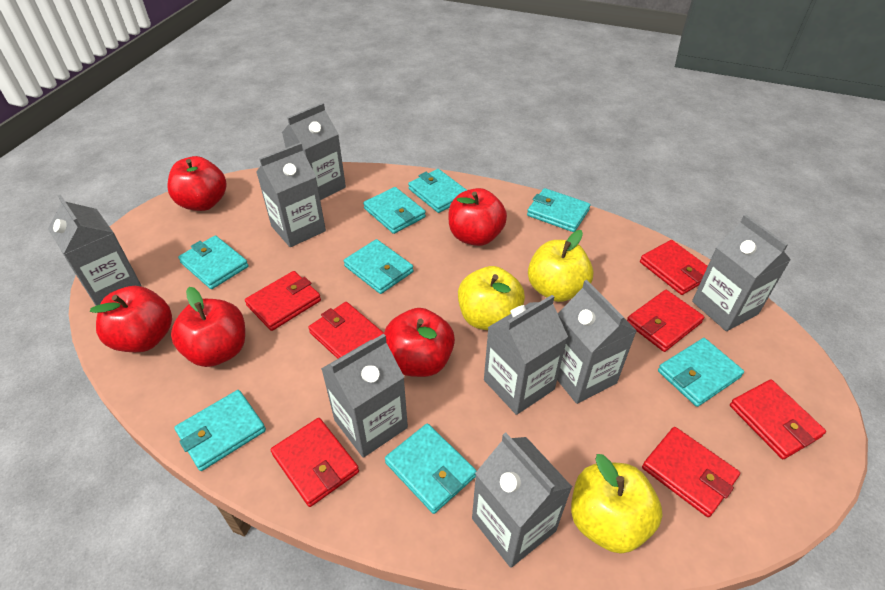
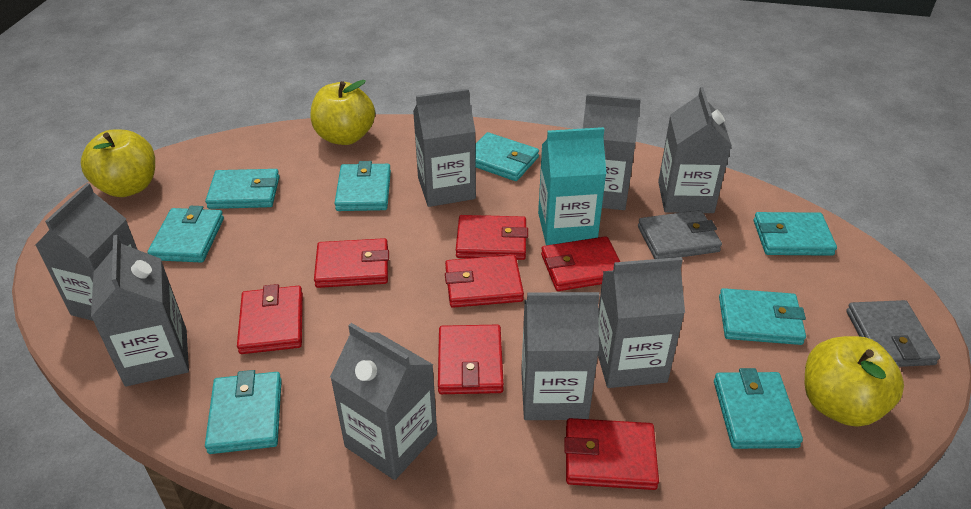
grey wallet: 0 -> 2
red apple: 5 -> 0
turquoise carton: 0 -> 1

